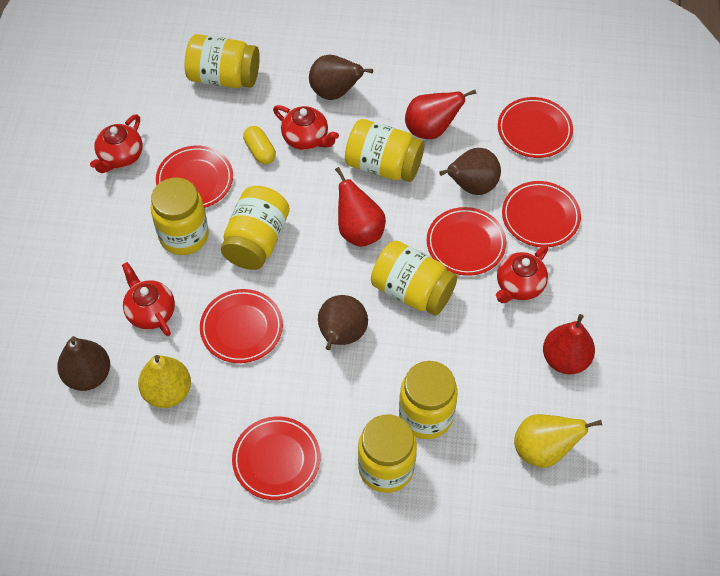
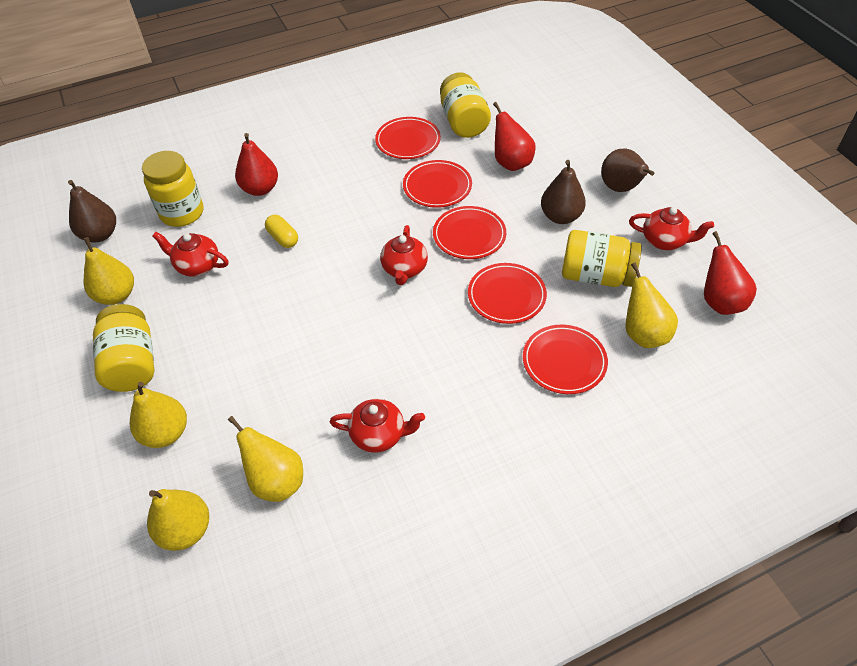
brown pear: 4 -> 3
red plate: 6 -> 5
yellow jar: 7 -> 4
yellow pear: 2 -> 5

